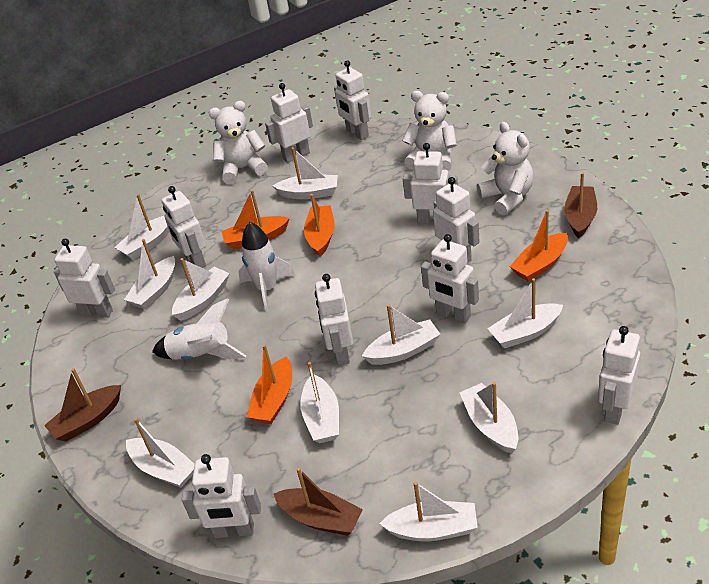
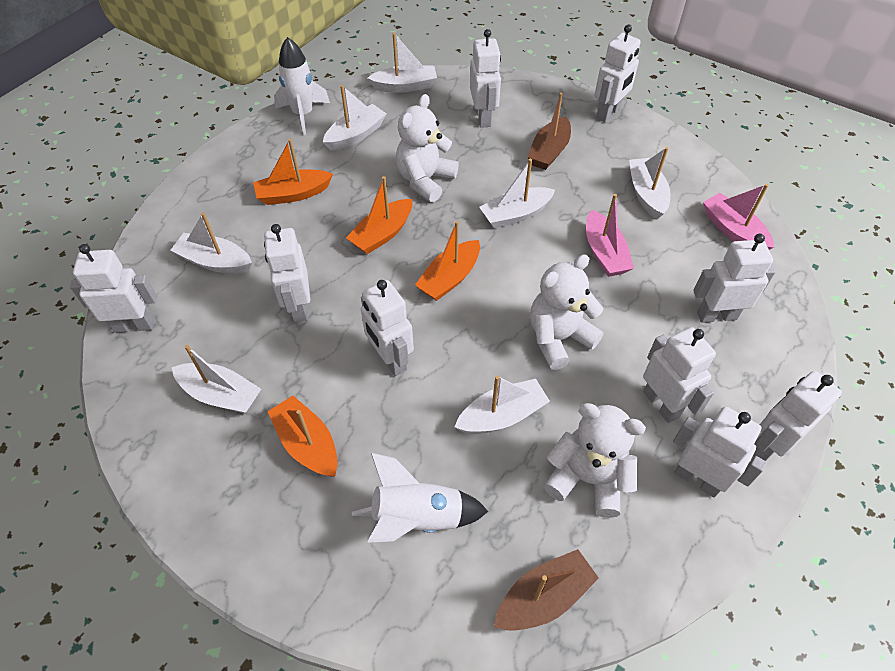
brown boat: 3 -> 2
pink boat: 0 -> 2
white boat: 10 -> 7
white robot: 10 -> 9

